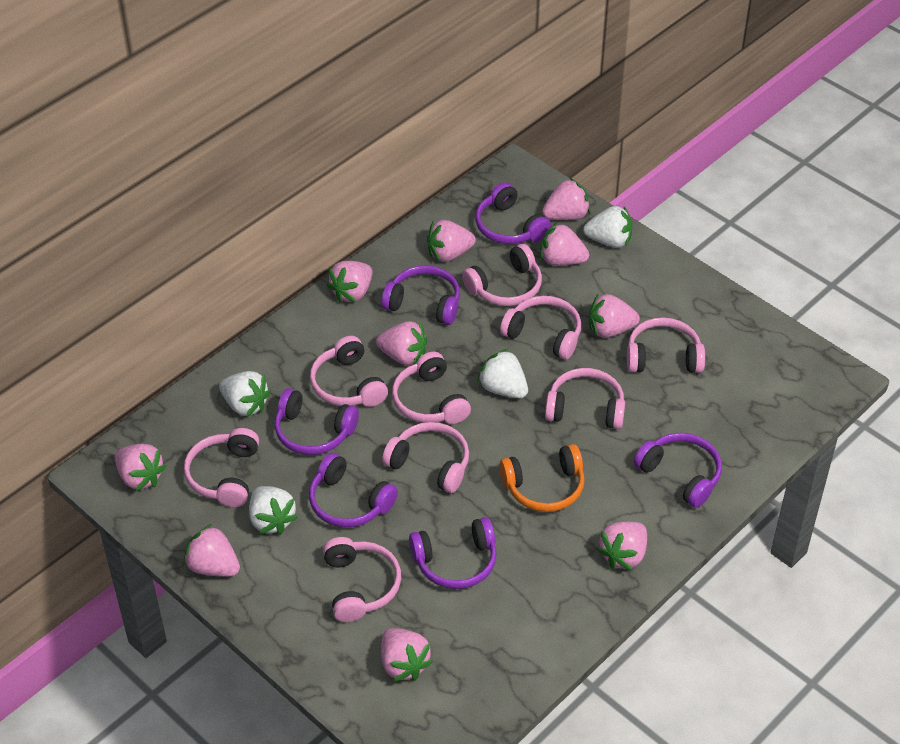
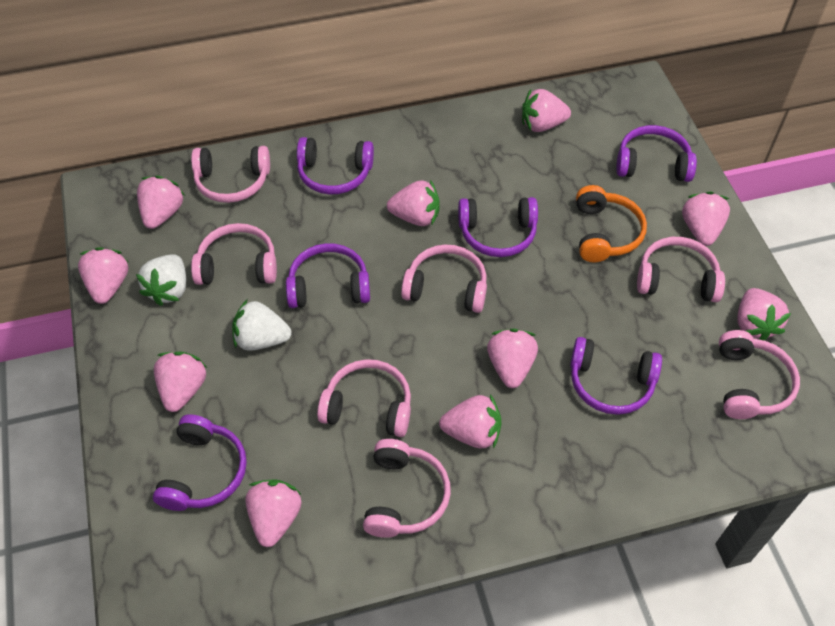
pink headphones: 9 -> 7
white strawberry: 4 -> 2

